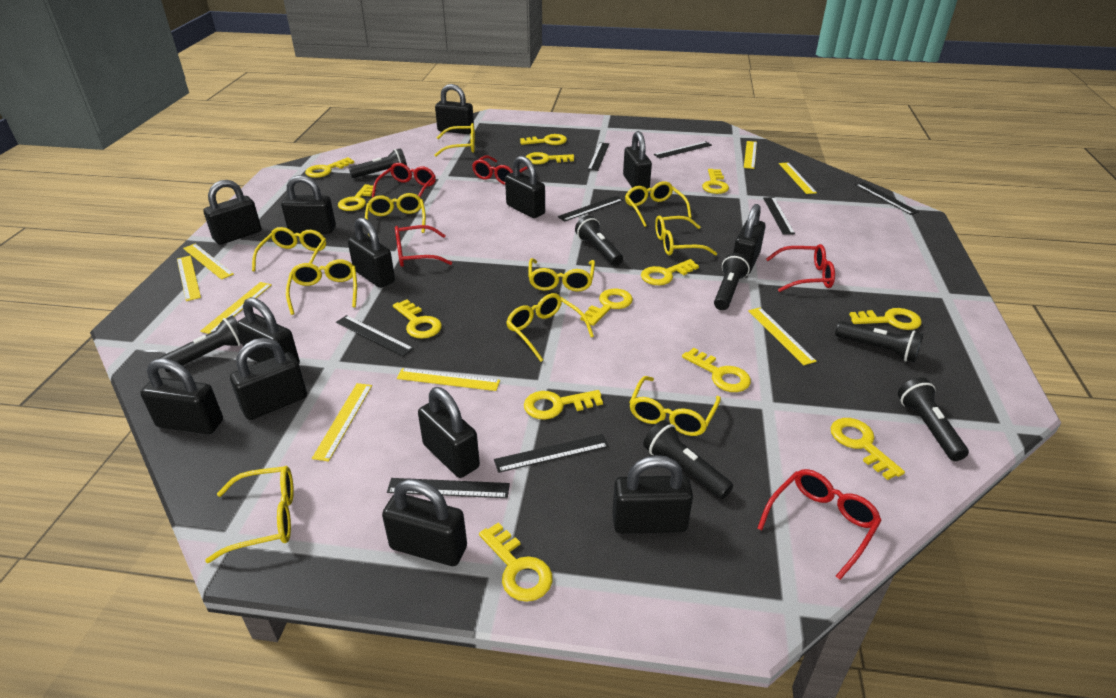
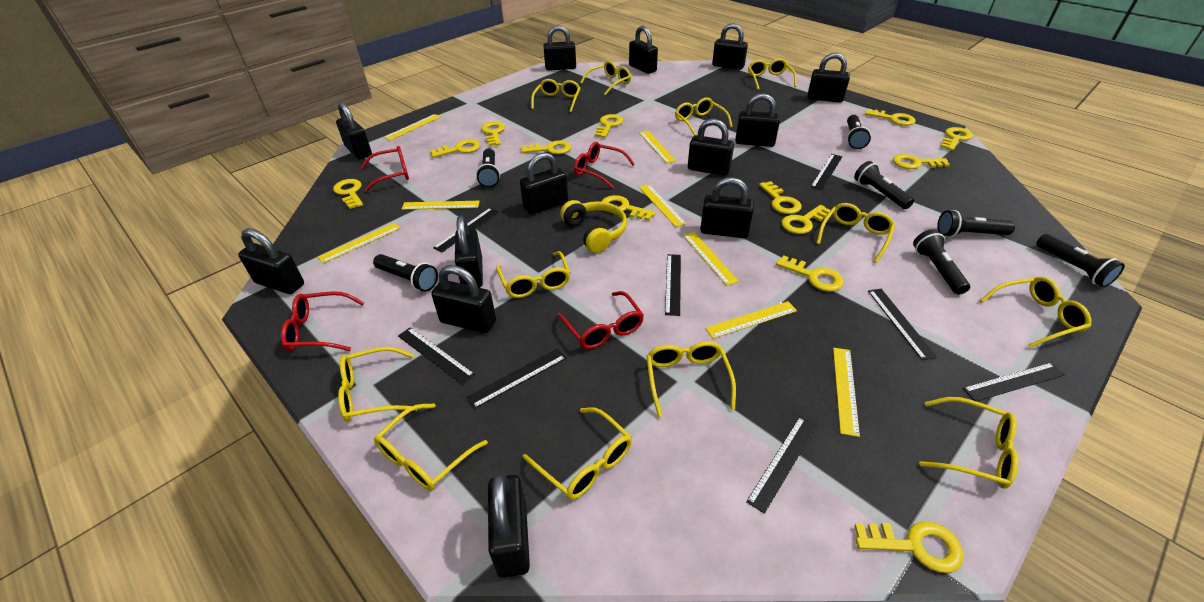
red glasses: 5 -> 4
yellow glasses: 10 -> 12
yellow headphones: 0 -> 1

